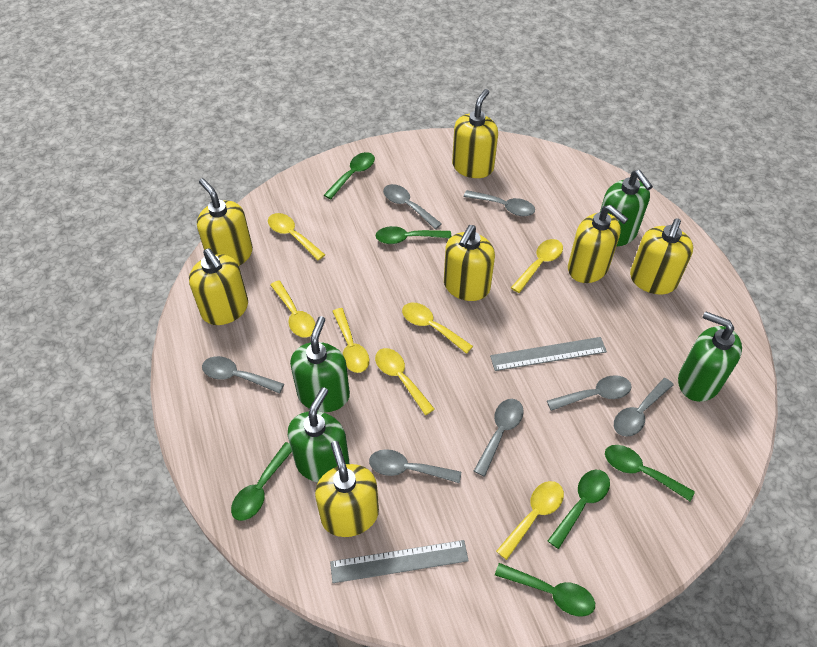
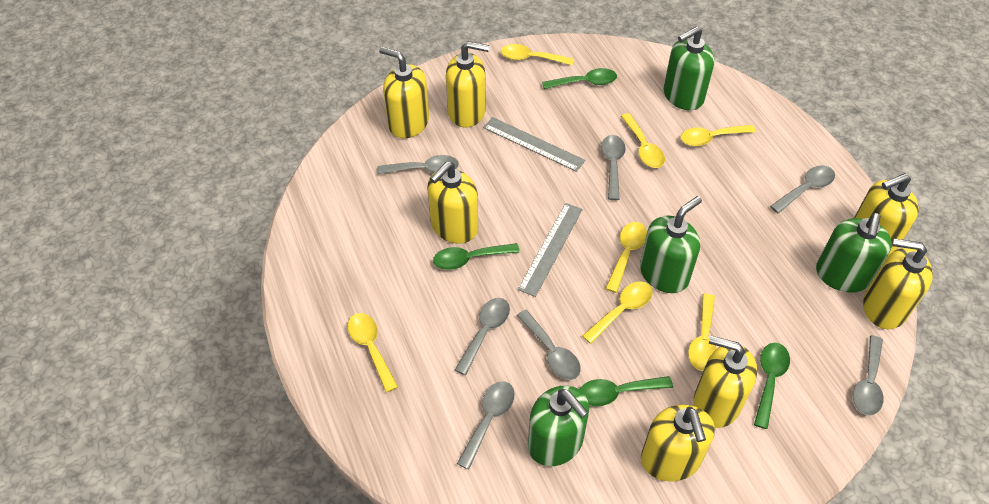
green spoon: 6 -> 4

